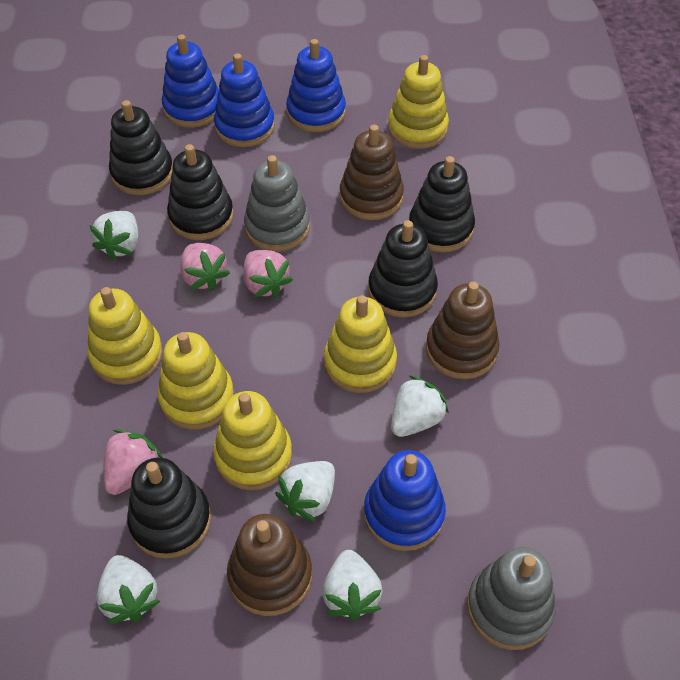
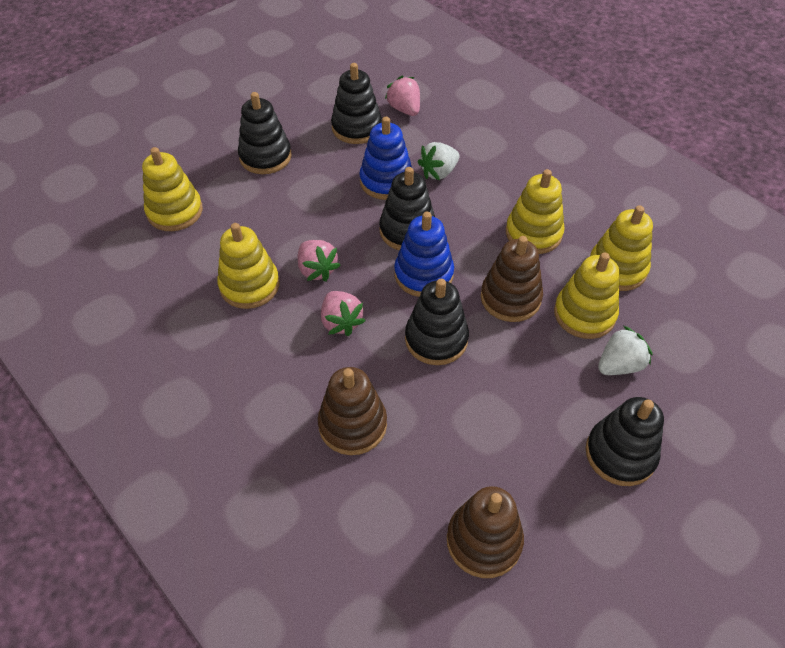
blue stacking toy: 4 -> 2
grey stacking toy: 2 -> 0
white strawberry: 5 -> 2

